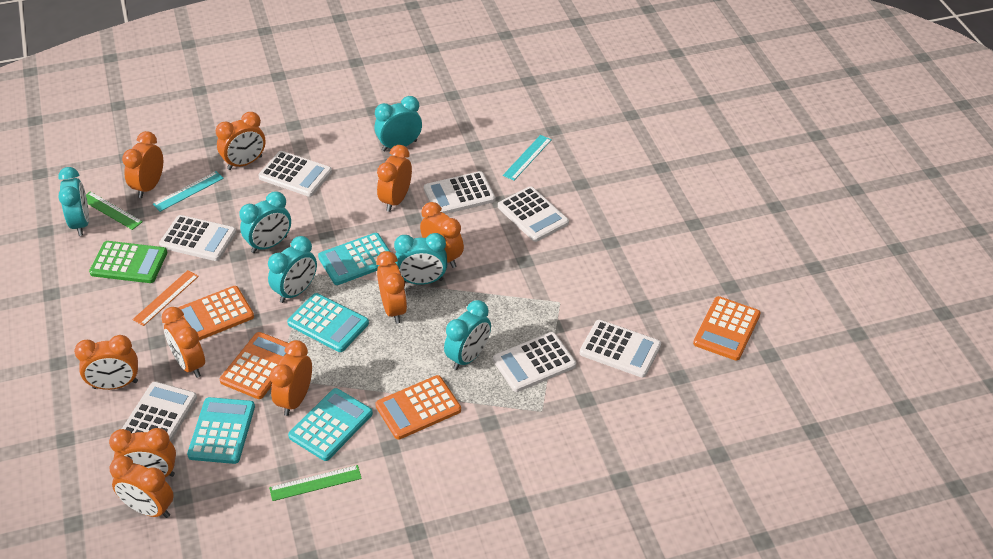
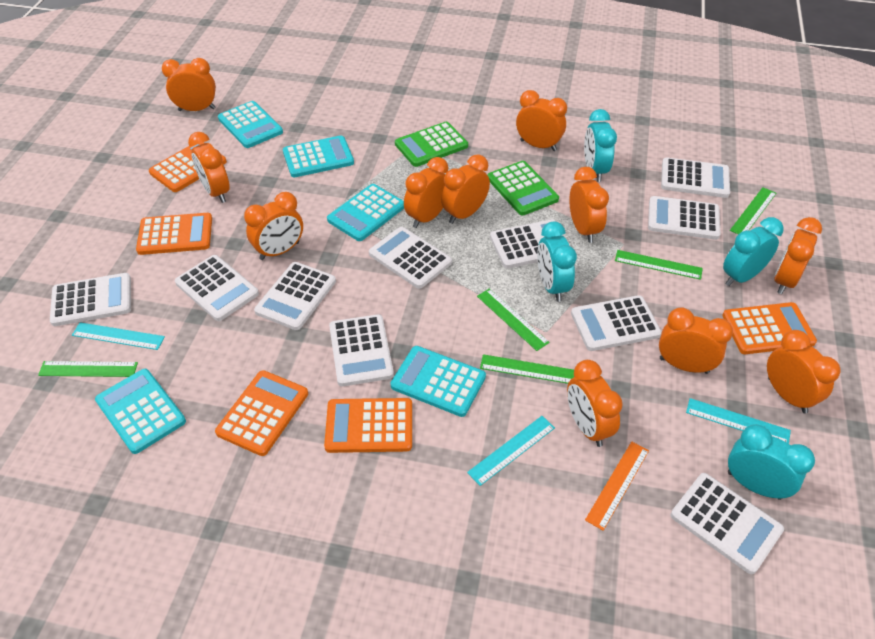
green calculator: 1 -> 2
green ruler: 2 -> 5
orange calculator: 4 -> 5
orange clock: 10 -> 11
turquoise calculator: 4 -> 5
turquoise clock: 6 -> 4
turquoise ruler: 2 -> 3
white calculator: 7 -> 10

